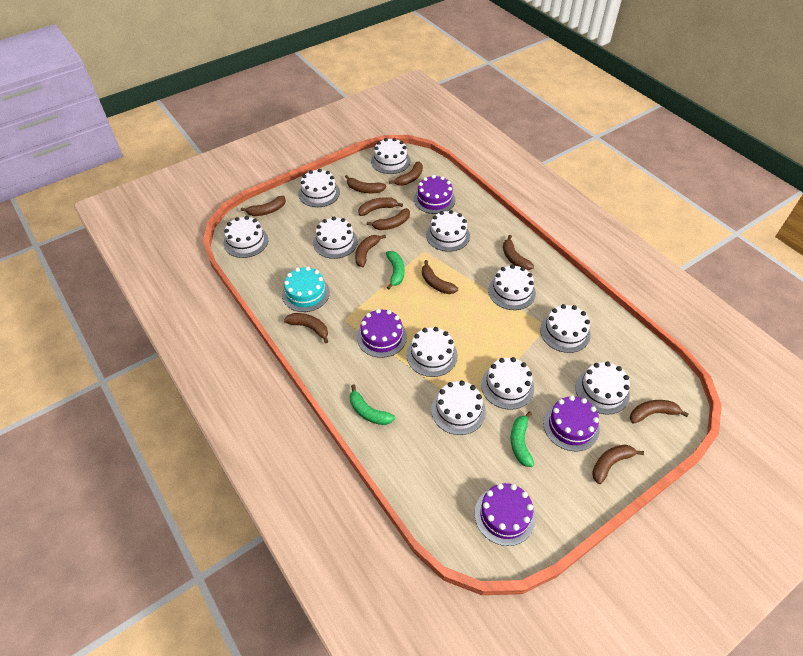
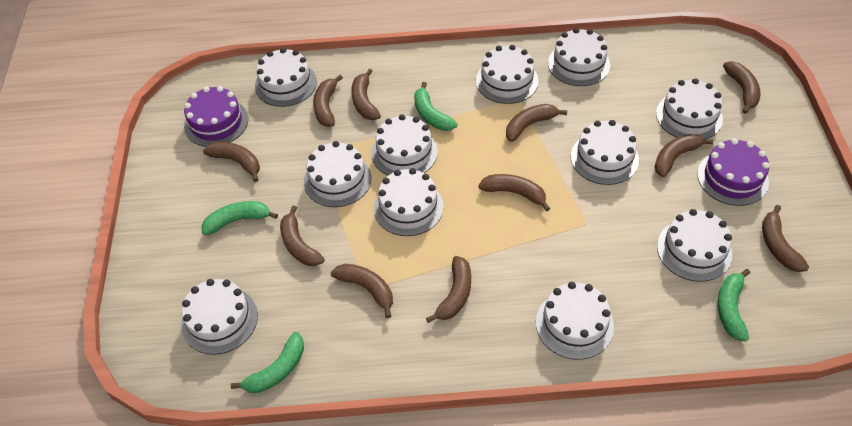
green banana: 3 -> 4
purple cake: 4 -> 2
turquoise cake: 1 -> 0

